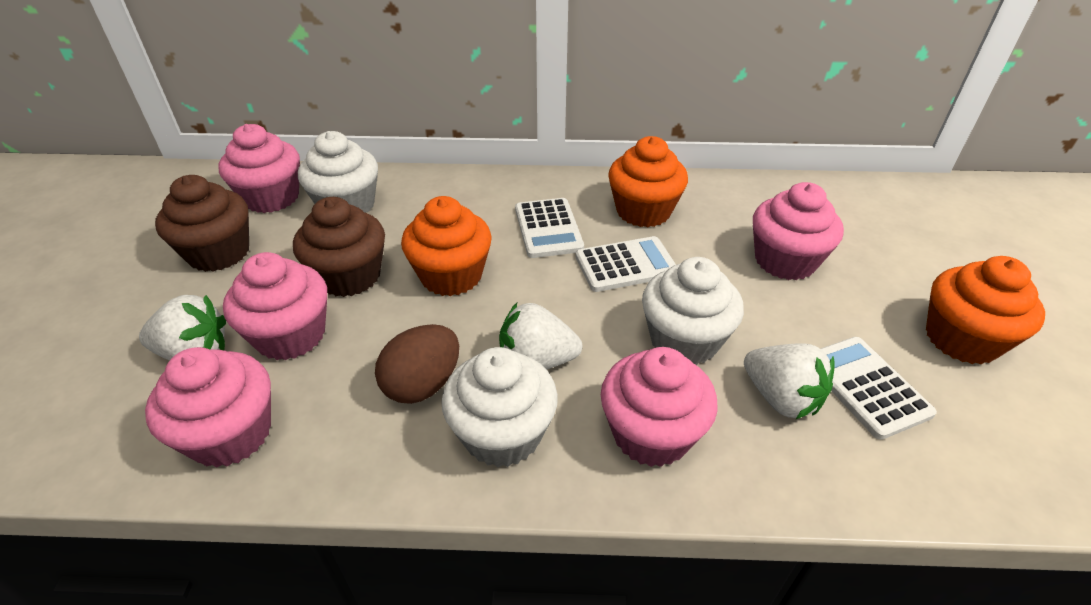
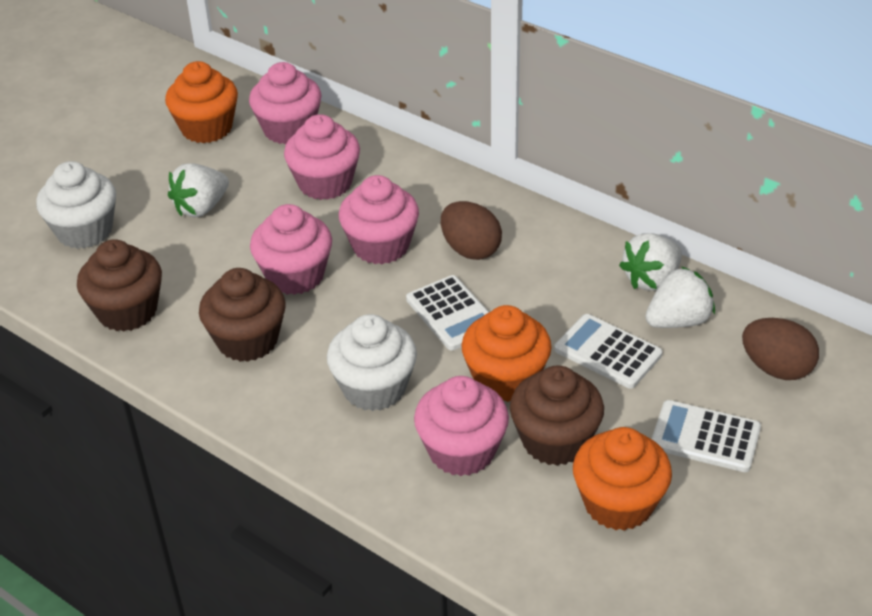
brown cupcake: 2 -> 3
brown egg: 1 -> 2
white cupcake: 3 -> 2

